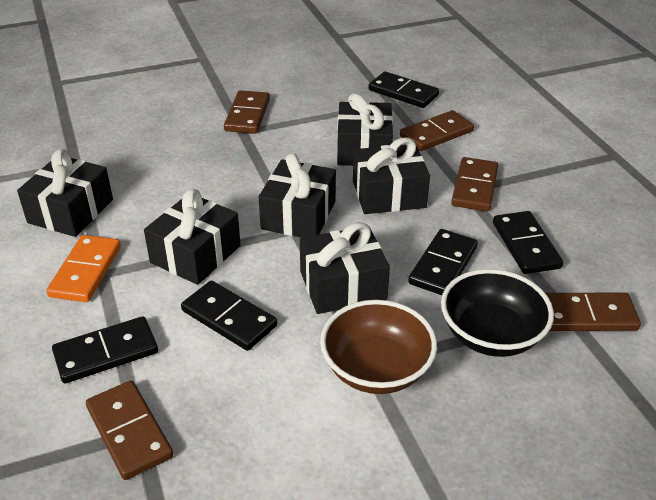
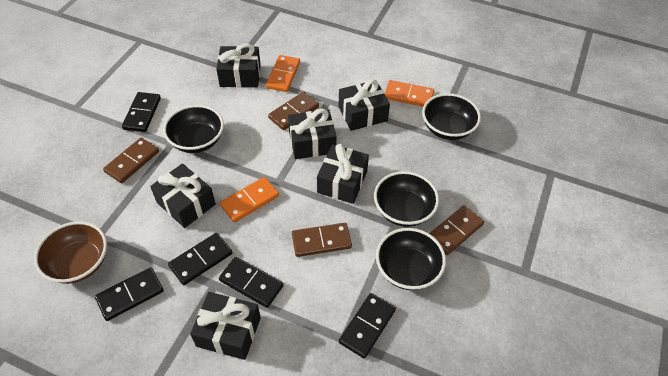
black bowl: 1 -> 4
brown domino: 5 -> 4
orange domino: 1 -> 3

